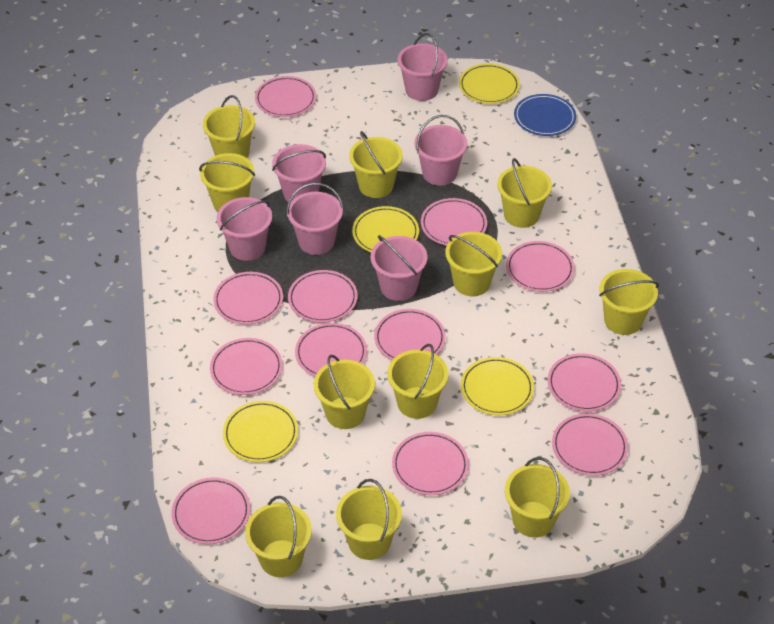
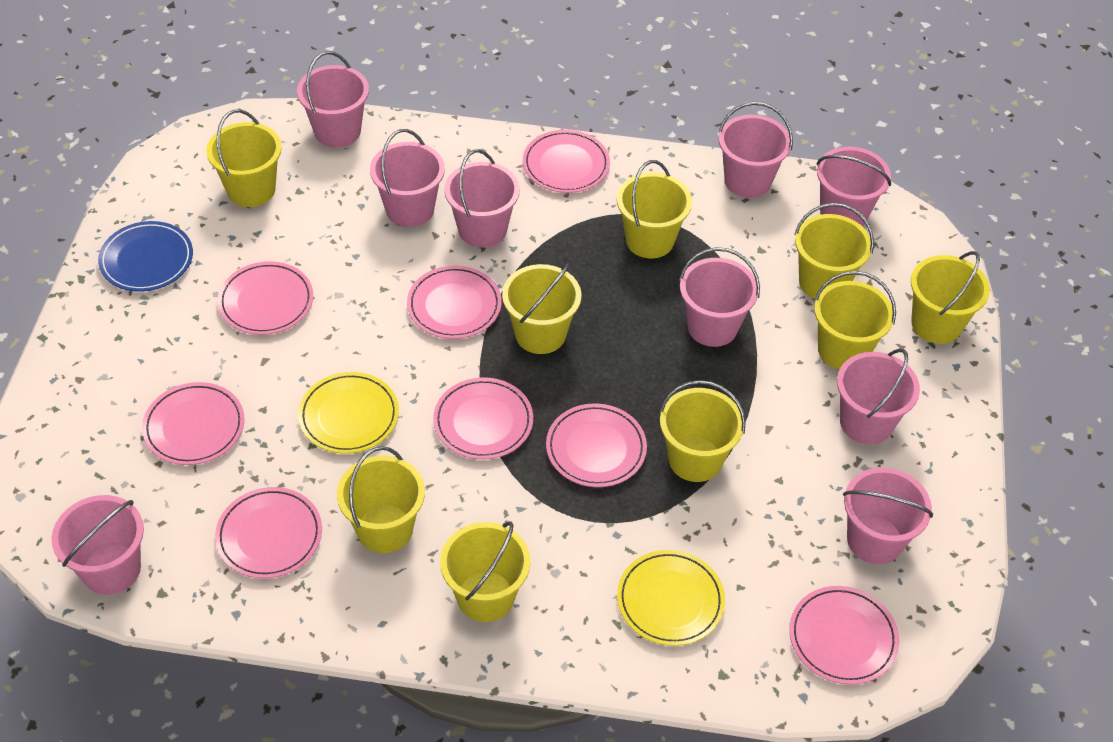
pink bucket: 6 -> 9
pink plate: 12 -> 8
yellow bucket: 11 -> 9
yellow plate: 4 -> 2

